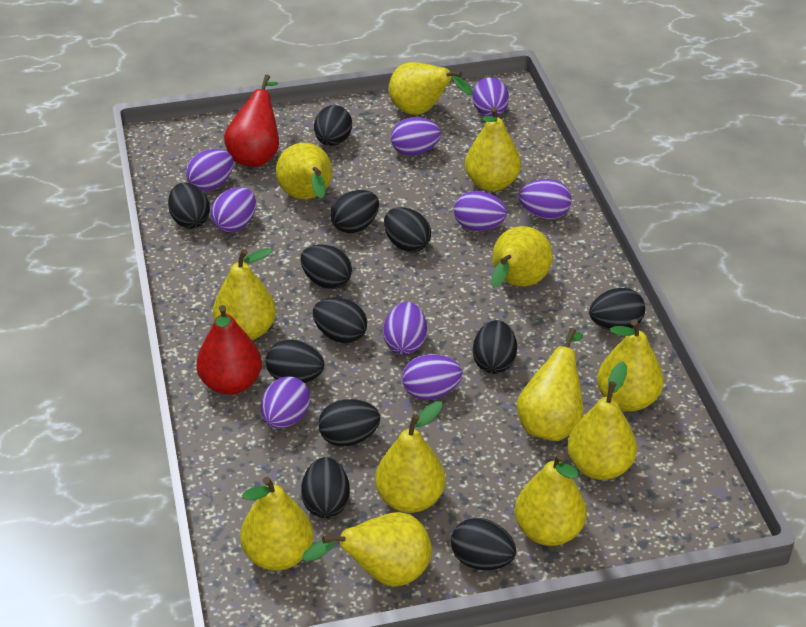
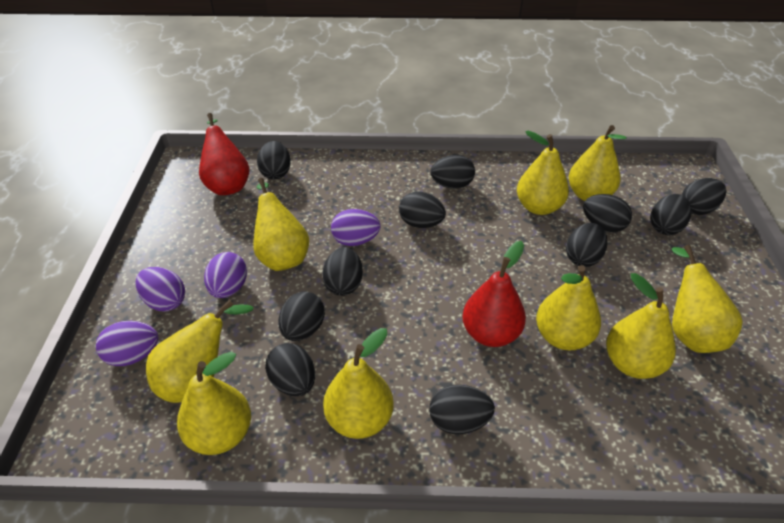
black egg: 12 -> 11
purple egg: 9 -> 4
yellow pear: 12 -> 9

